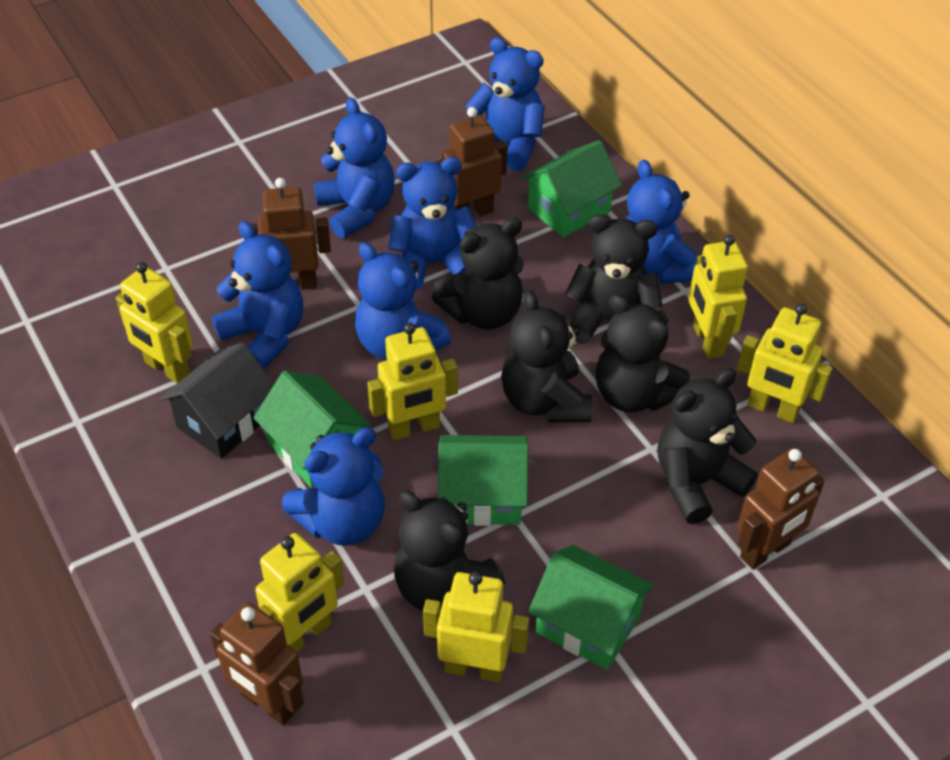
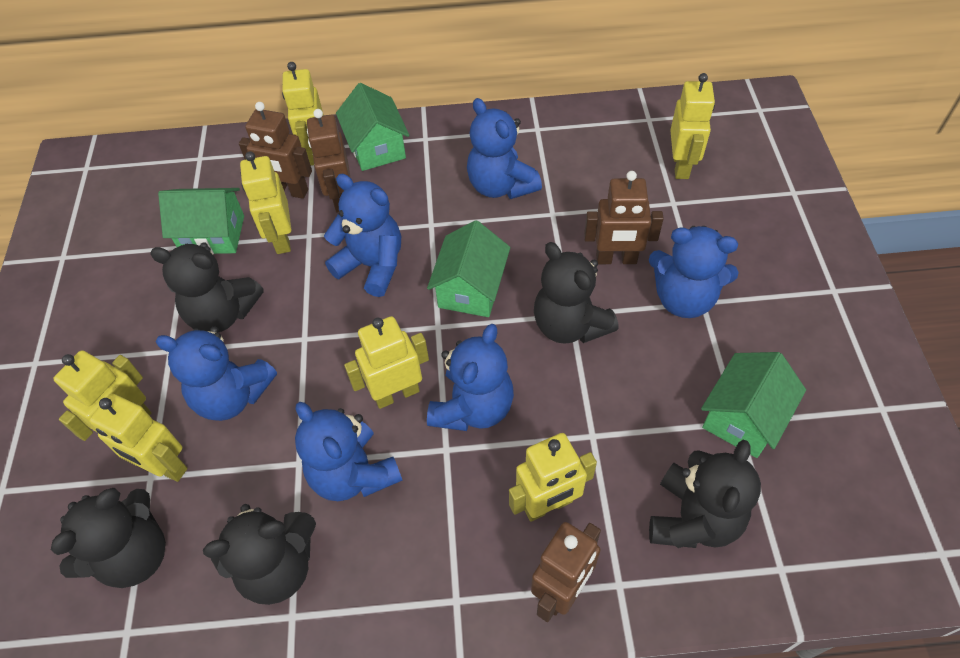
black house: 1 -> 0
black teddy bear: 6 -> 5
blue teddy bear: 7 -> 6
yellow robot: 6 -> 7

